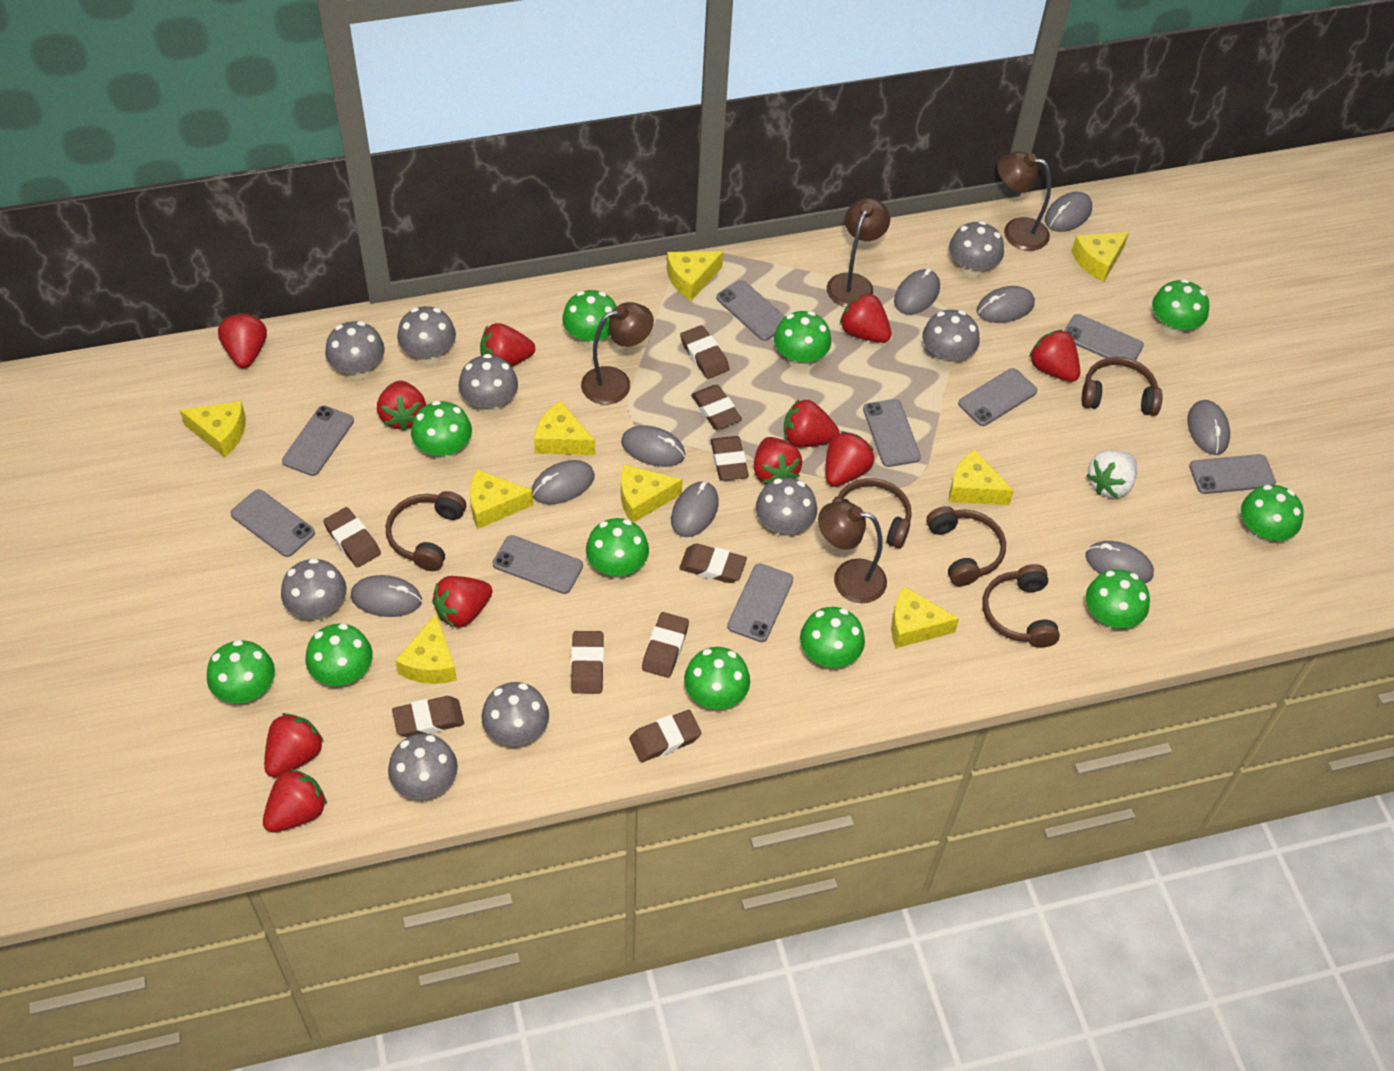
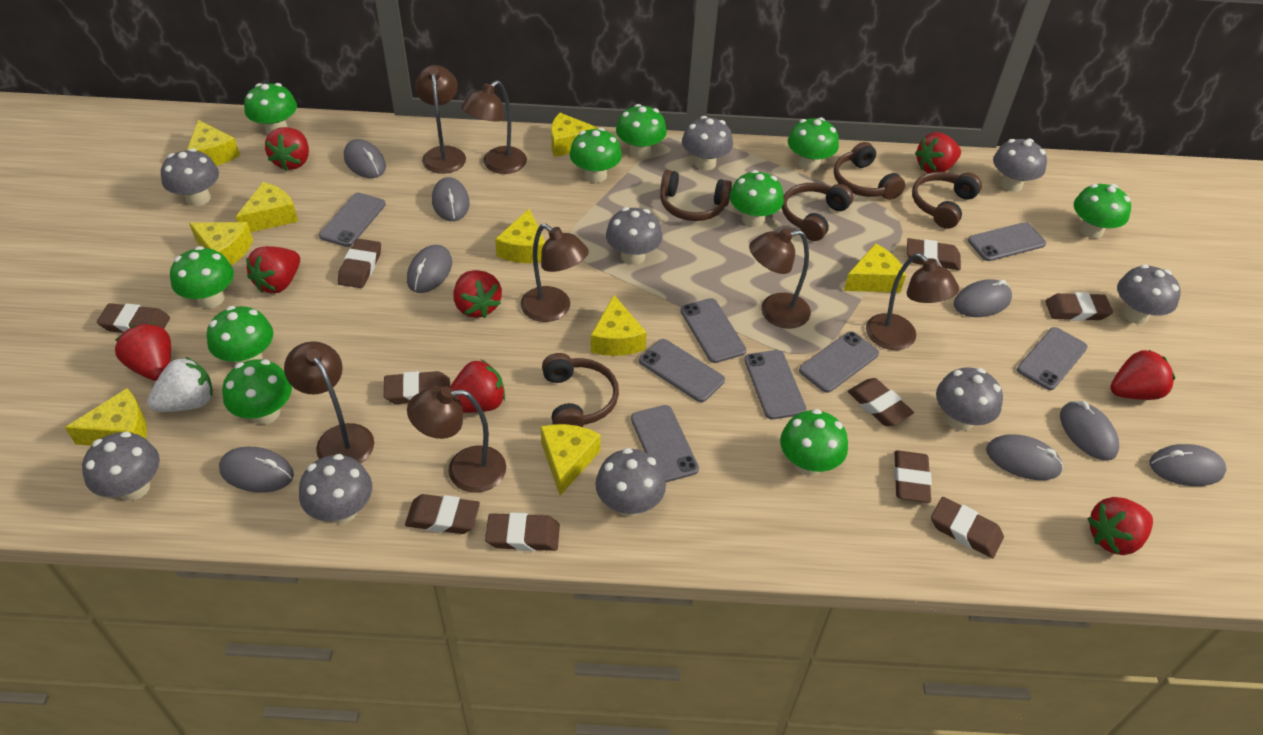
brown eraser: 9 -> 10
brown lamp: 4 -> 7
green mushroom: 11 -> 10
grey mouse: 9 -> 8
grey phone: 9 -> 8
red strawberry: 11 -> 8

